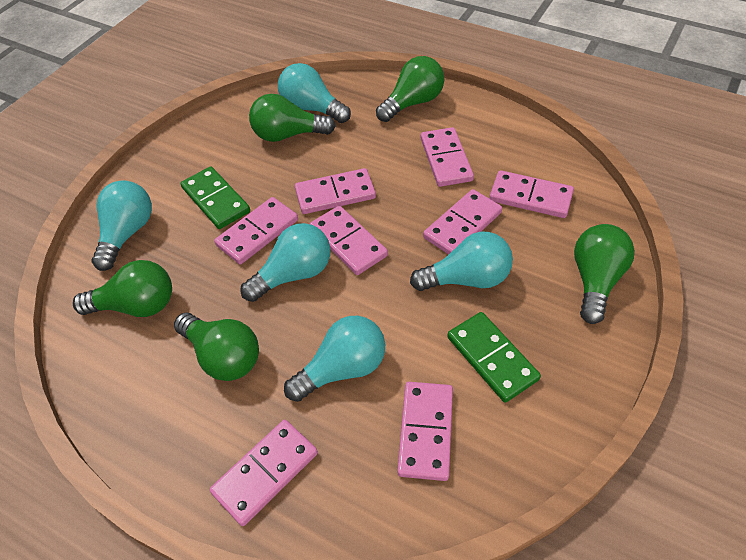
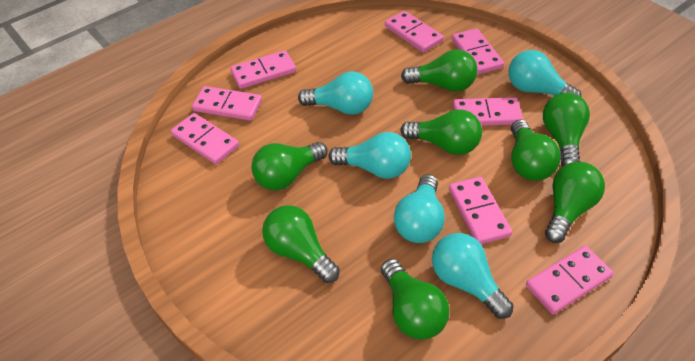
green domino: 2 -> 0
green light bulb: 5 -> 8

